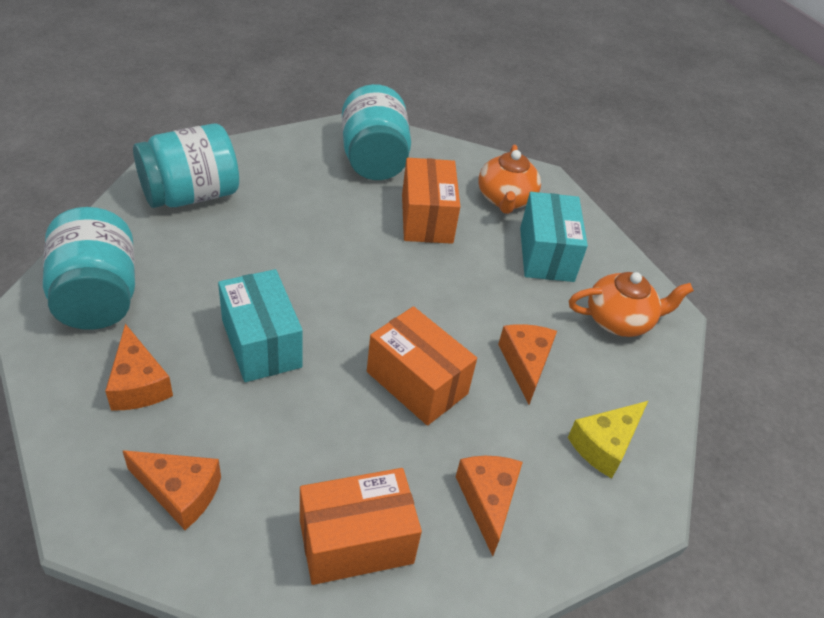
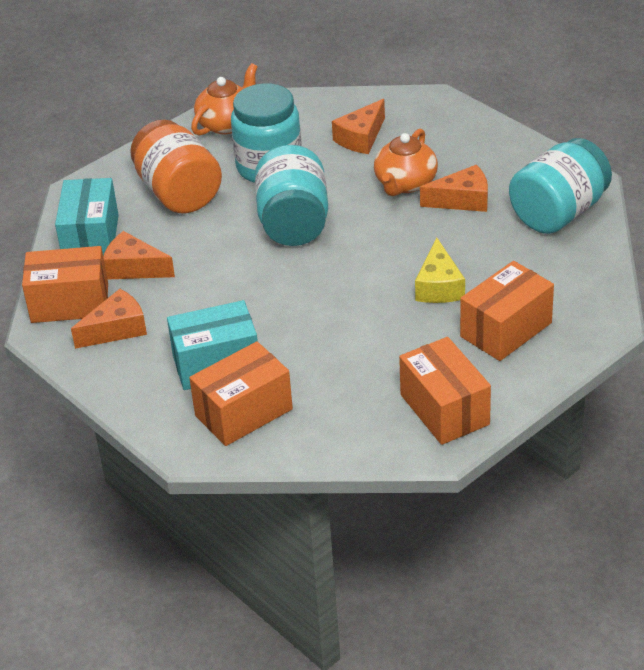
orange box: 3 -> 4
orange jar: 0 -> 1

